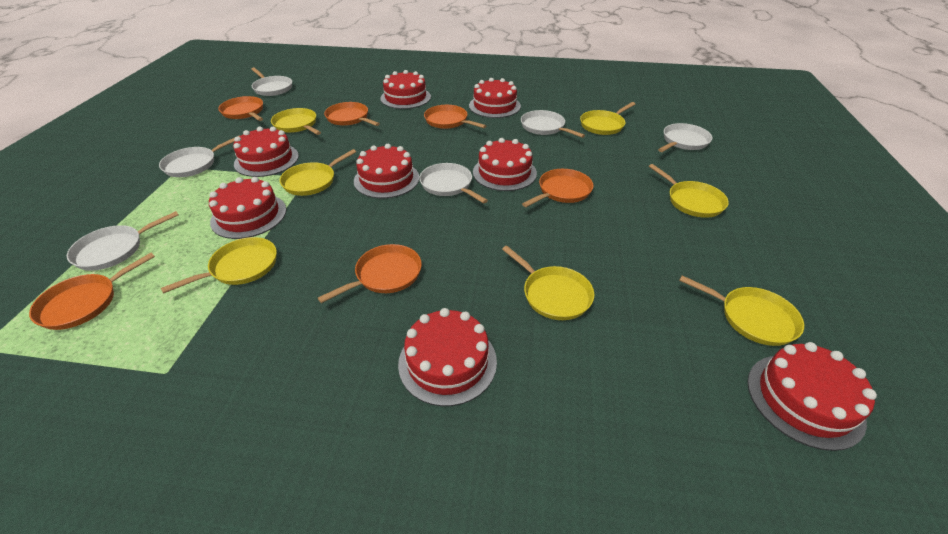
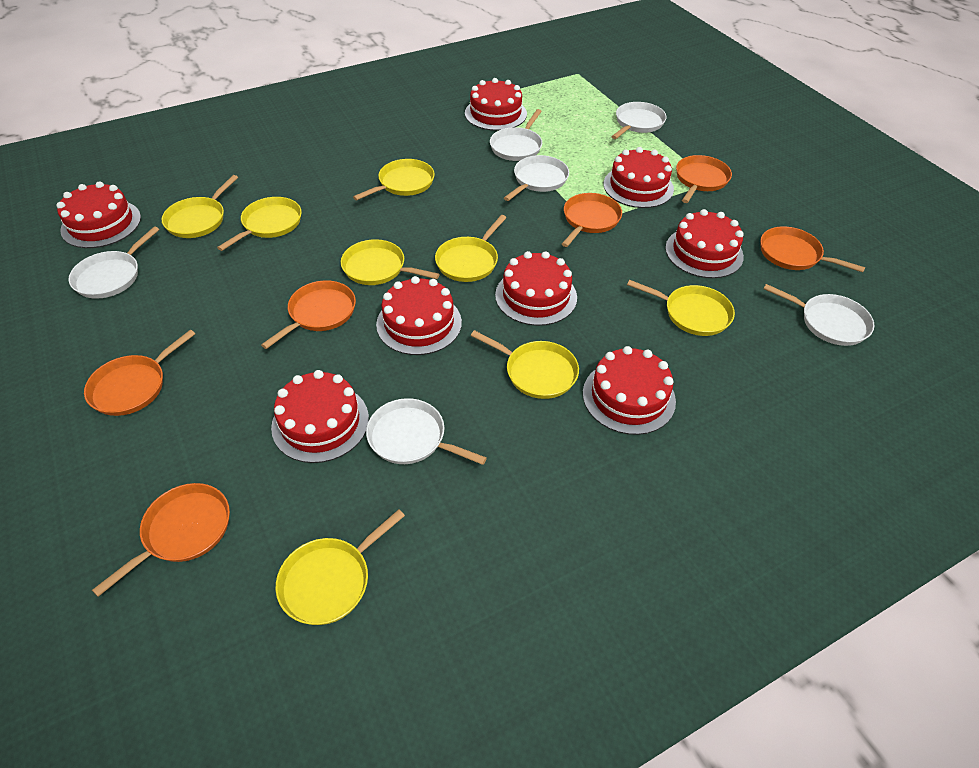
yellow pan: 7 -> 8

